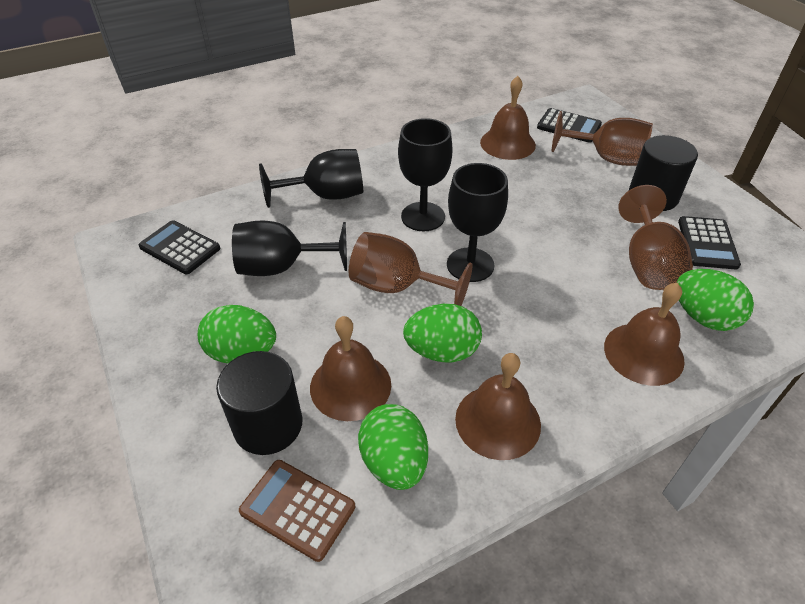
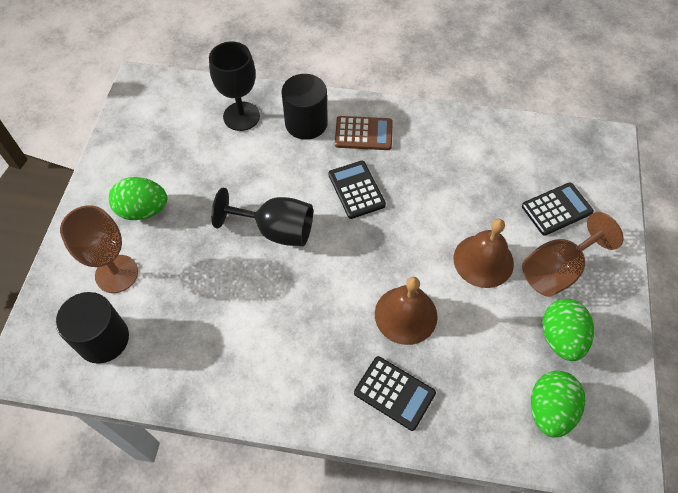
black goblet: 4 -> 2
brown bell: 4 -> 2
brown goblet: 3 -> 2
green egg: 4 -> 3

